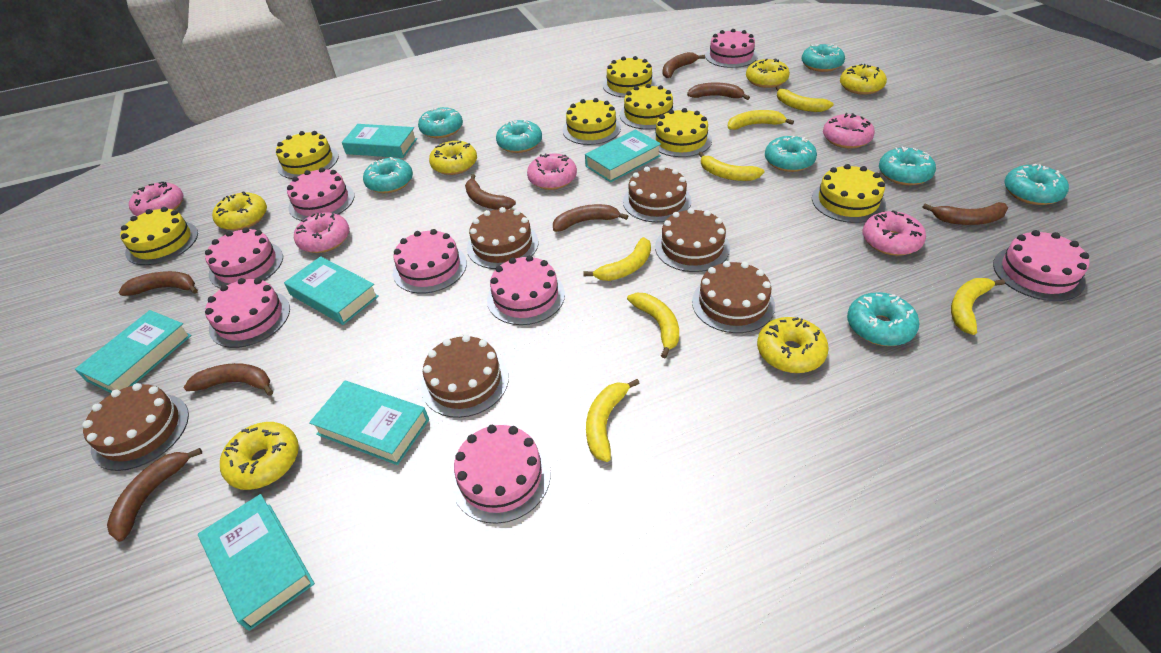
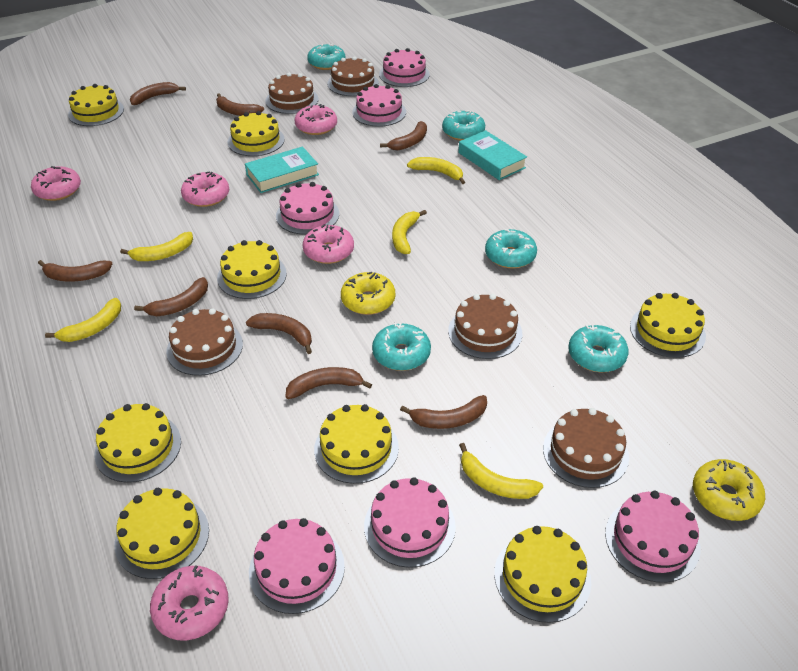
brown cake: 6 -> 5
pink cake: 8 -> 6
turquoise book: 6 -> 2
turquoise donut: 8 -> 5
yellow banana: 7 -> 5
yellow cake: 7 -> 8
yellow donut: 6 -> 2

